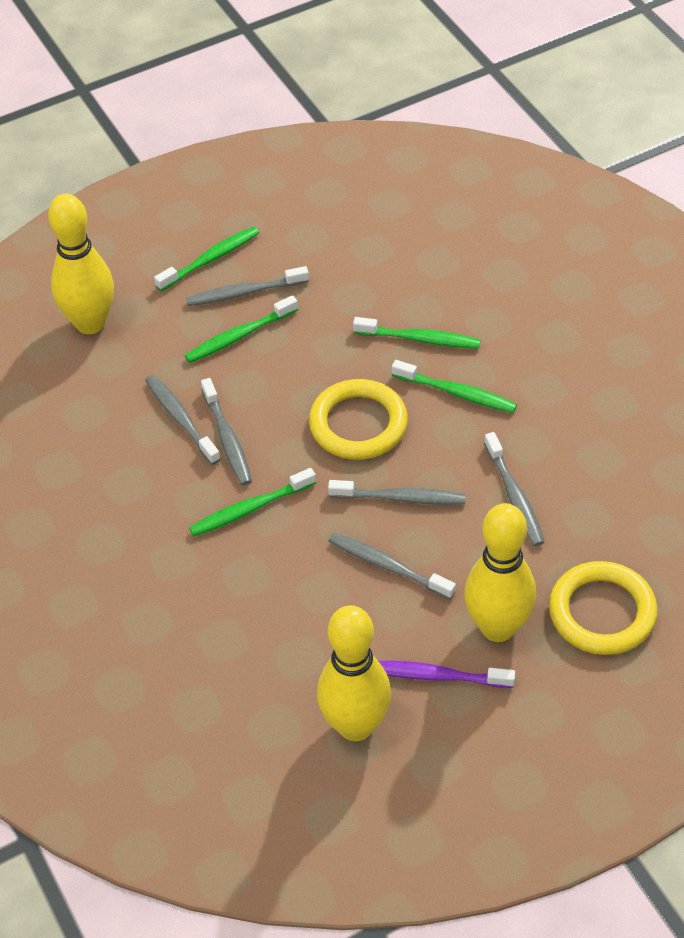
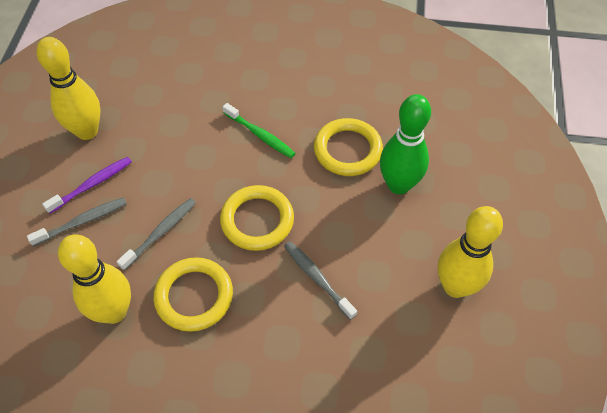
green bowling pin: 0 -> 1
green toothbrush: 5 -> 1
grey toothbrush: 6 -> 3
yellow ring: 2 -> 3

